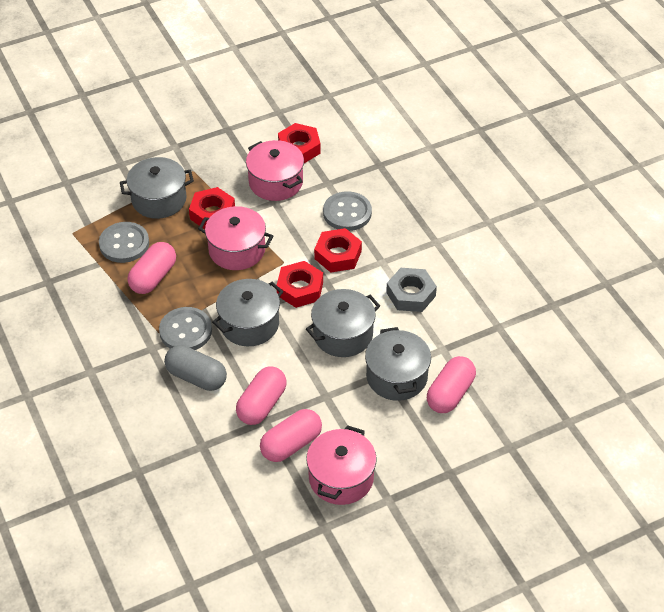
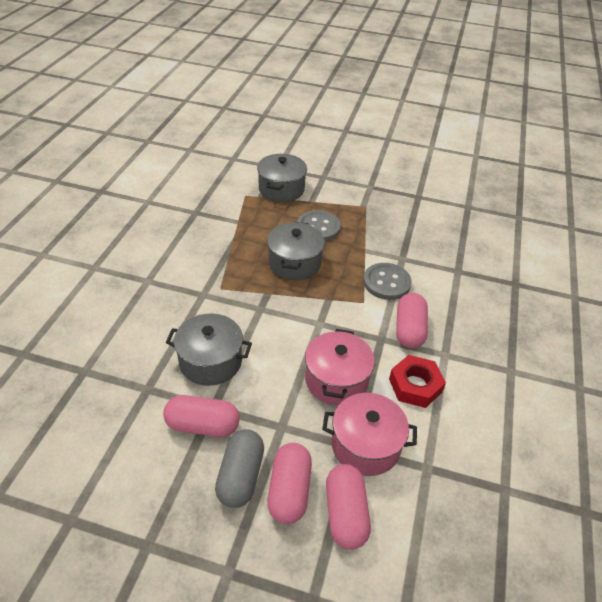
grey button: 3 -> 2
grey nut: 1 -> 0
grey pot: 4 -> 3
pink pot: 3 -> 2
red nut: 4 -> 1

